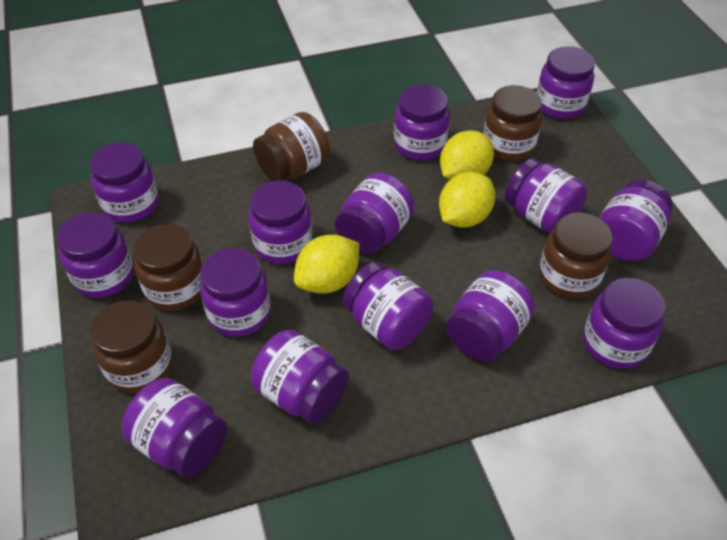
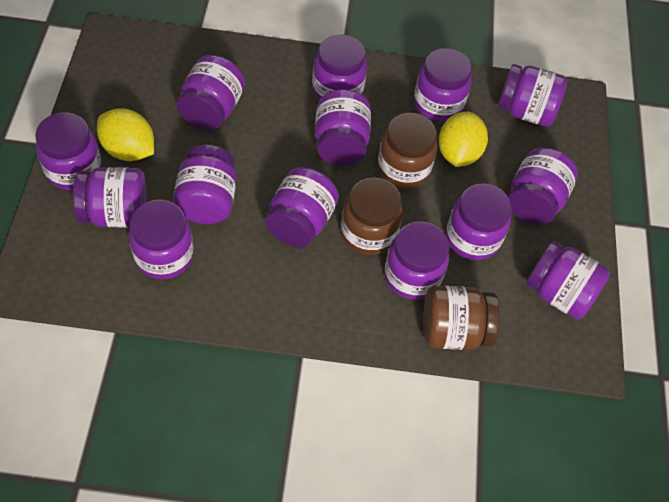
brown jar: 5 -> 3
yellow lemon: 3 -> 2

